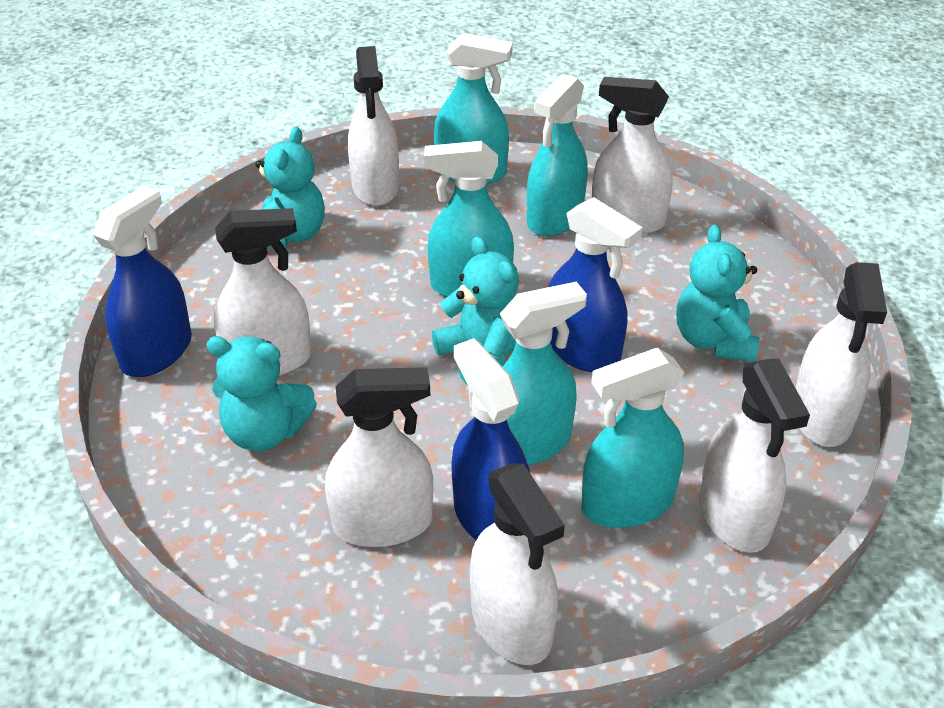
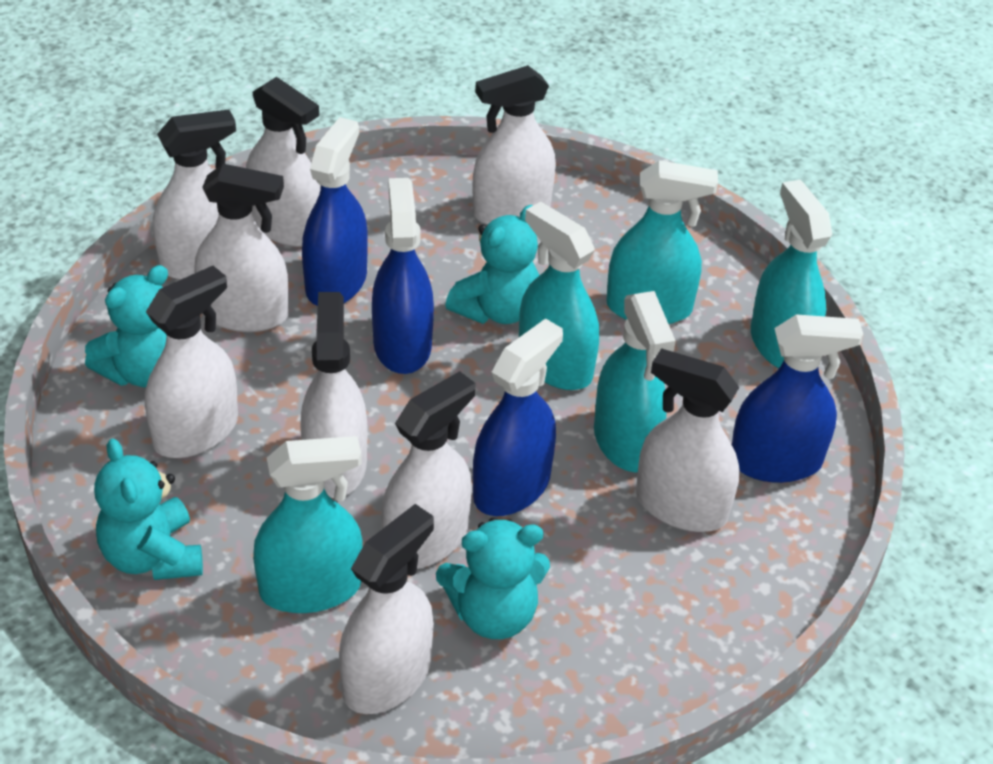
blue spray bottle: 3 -> 4
white spray bottle: 7 -> 9

